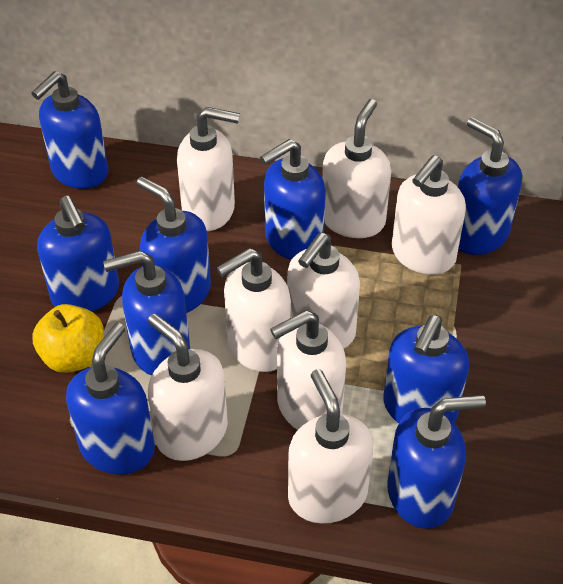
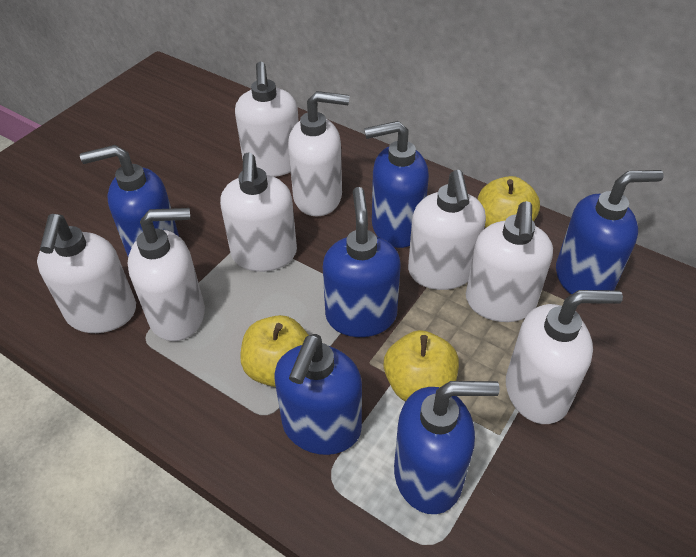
blue soap dispenser: 9 -> 6
yellow apple: 1 -> 3

